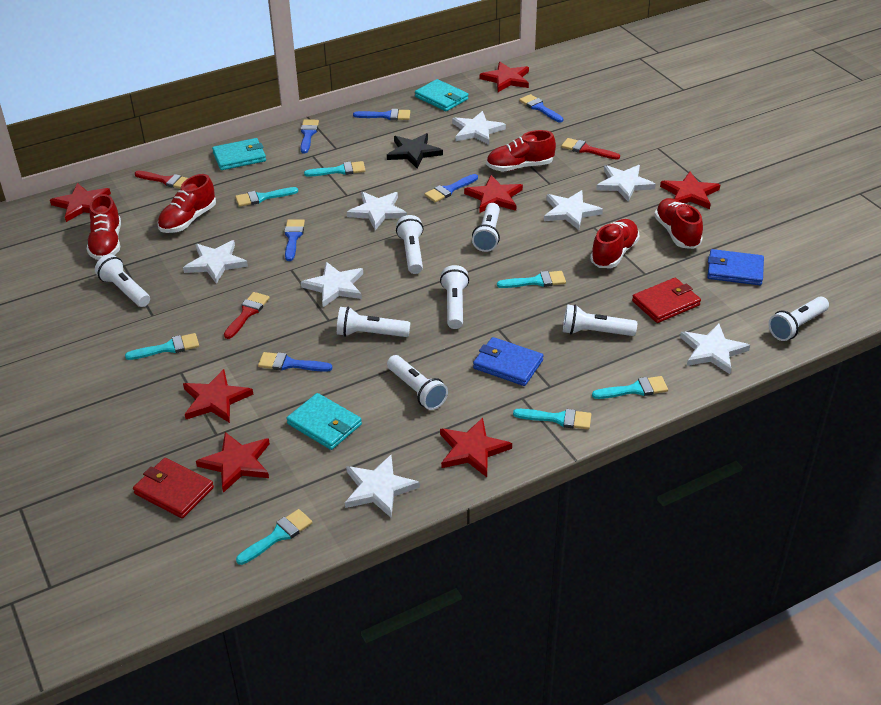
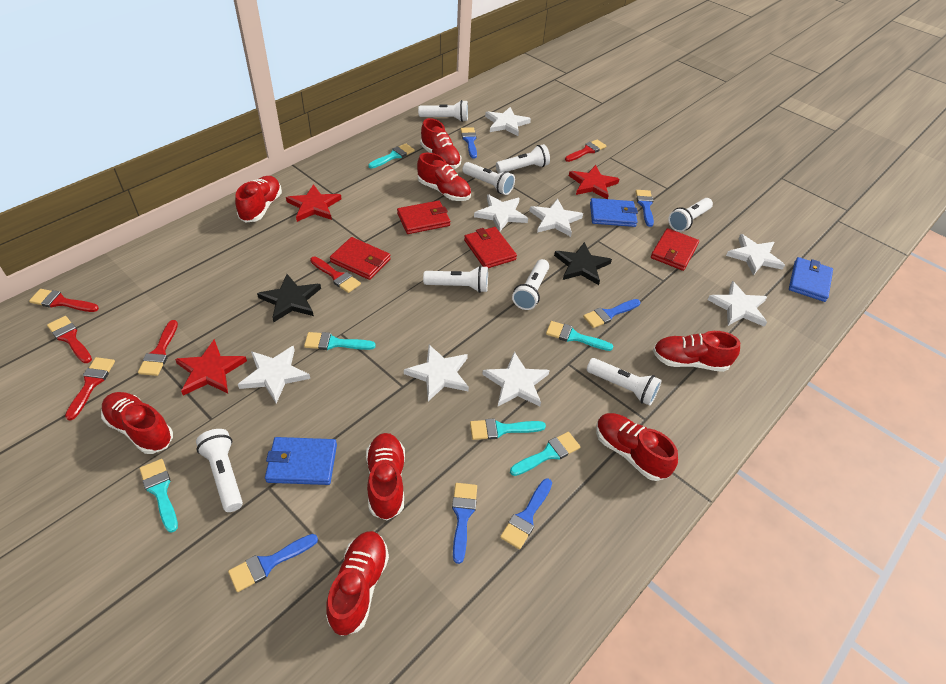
black star: 1 -> 2
blue wallet: 2 -> 3
red brush: 3 -> 6
red shoe: 5 -> 8
red star: 7 -> 3
red wallet: 2 -> 4
turquoise brush: 7 -> 6
turquoise wallet: 3 -> 0

